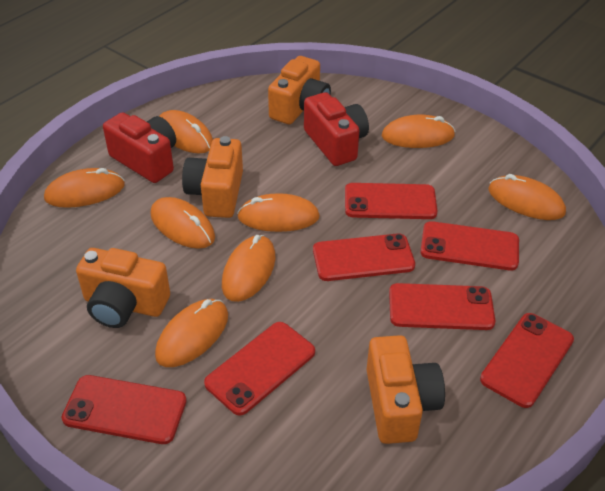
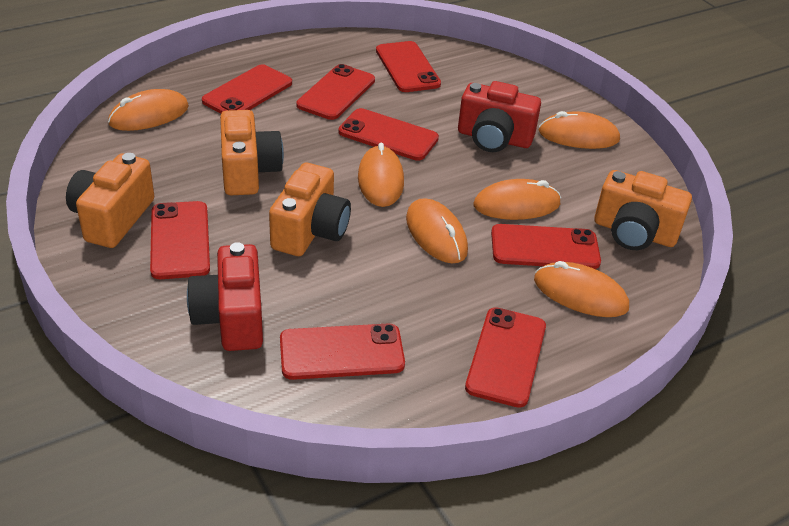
orange mouse: 8 -> 6
red phone: 7 -> 8

